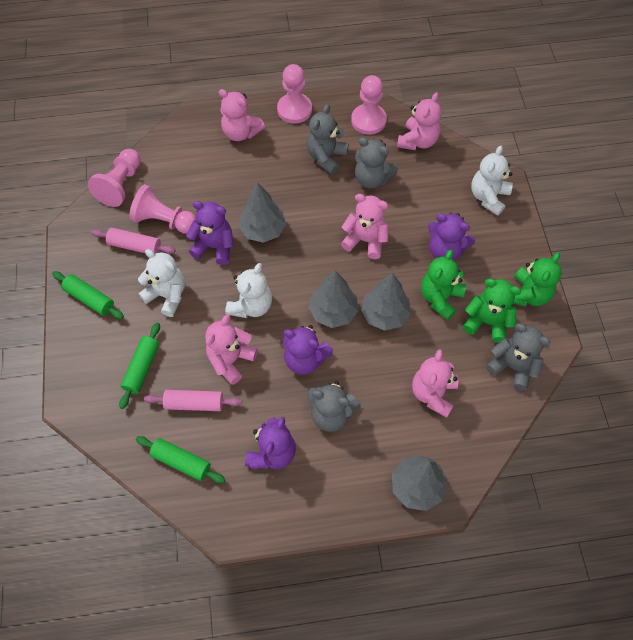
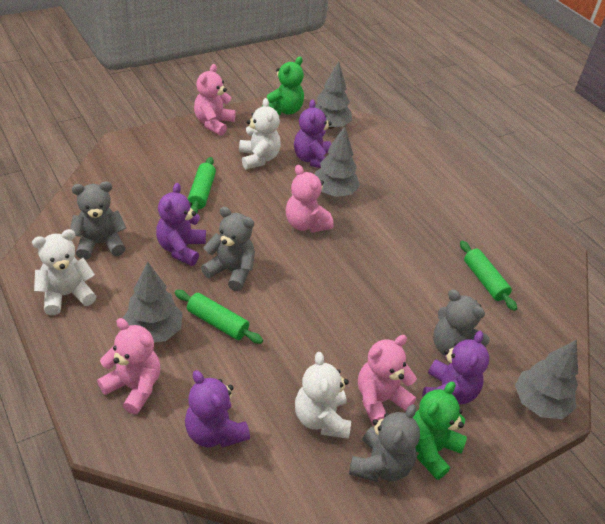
green teddy bear: 3 -> 2
pink pawn: 4 -> 0
pink rolling pin: 2 -> 0
pink teddy bear: 5 -> 4

